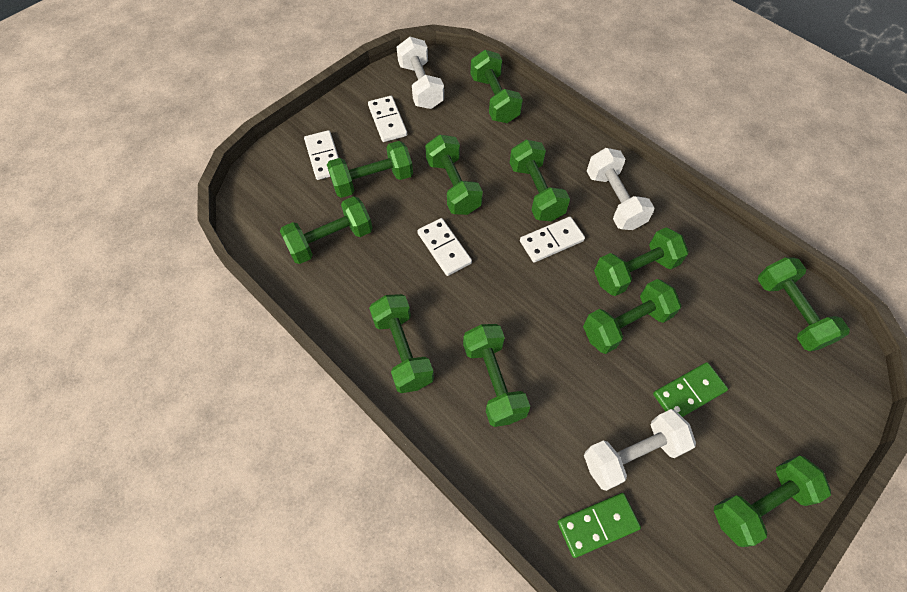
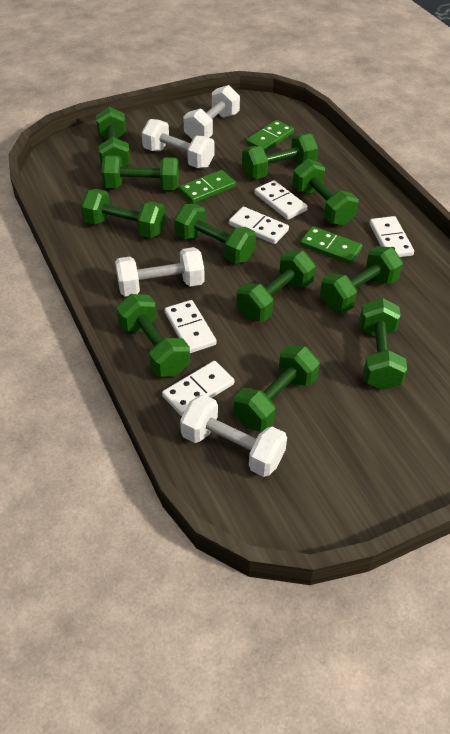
green domino: 2 -> 3
white domino: 4 -> 5
white dumbbell: 3 -> 4

